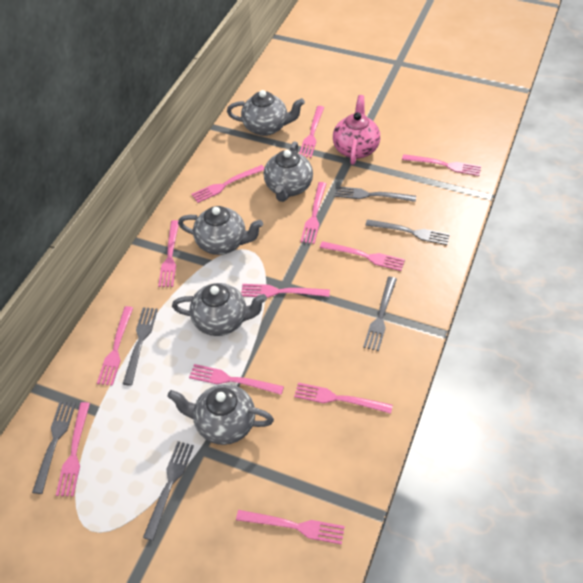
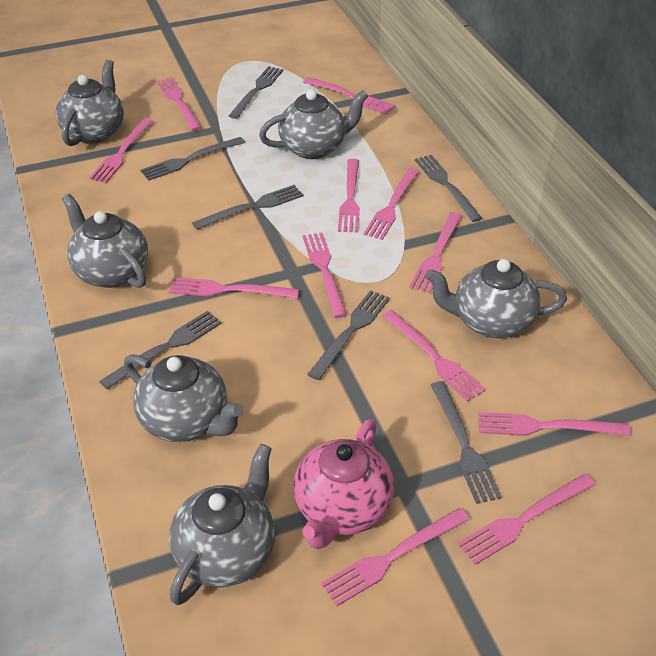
grey fork: 6 -> 7
grey teapot: 5 -> 6

